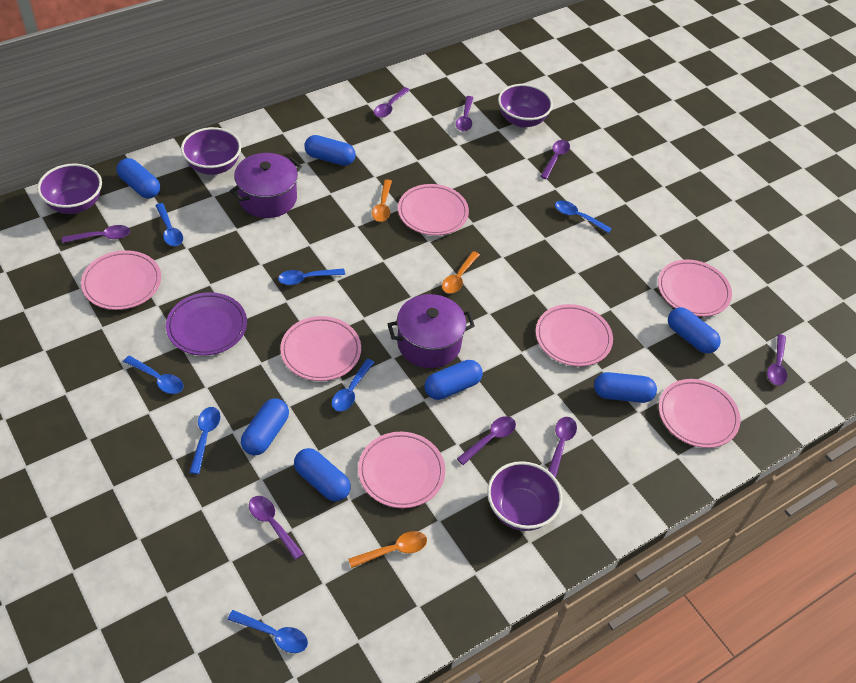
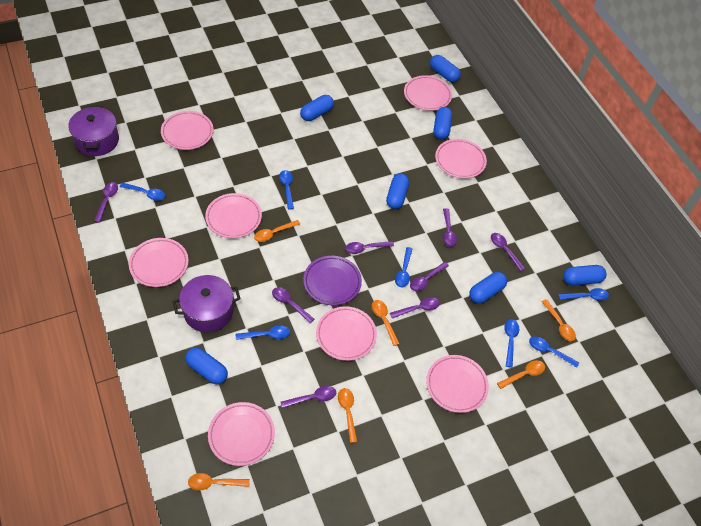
orange spoon: 3 -> 6
pink plate: 7 -> 8
purple bowl: 4 -> 0

